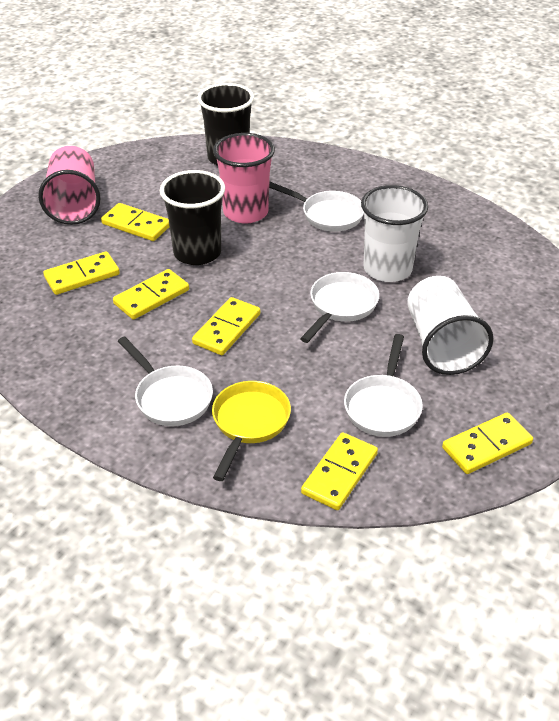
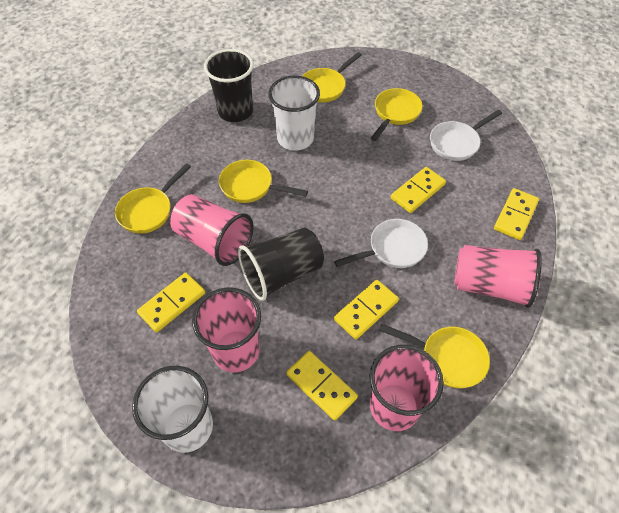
pink cup: 2 -> 4
white pan: 4 -> 2
yellow domino: 6 -> 5
yellow pan: 1 -> 5

